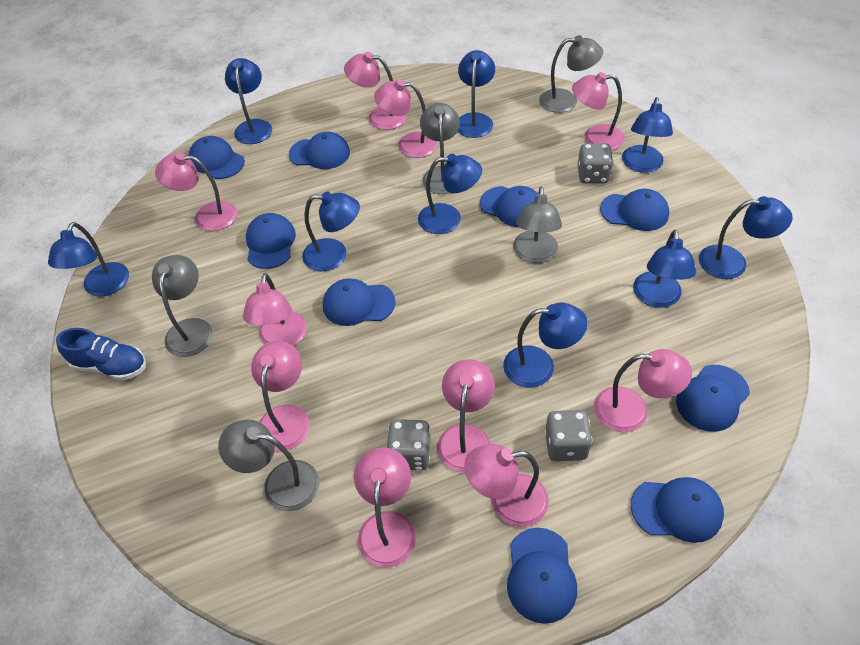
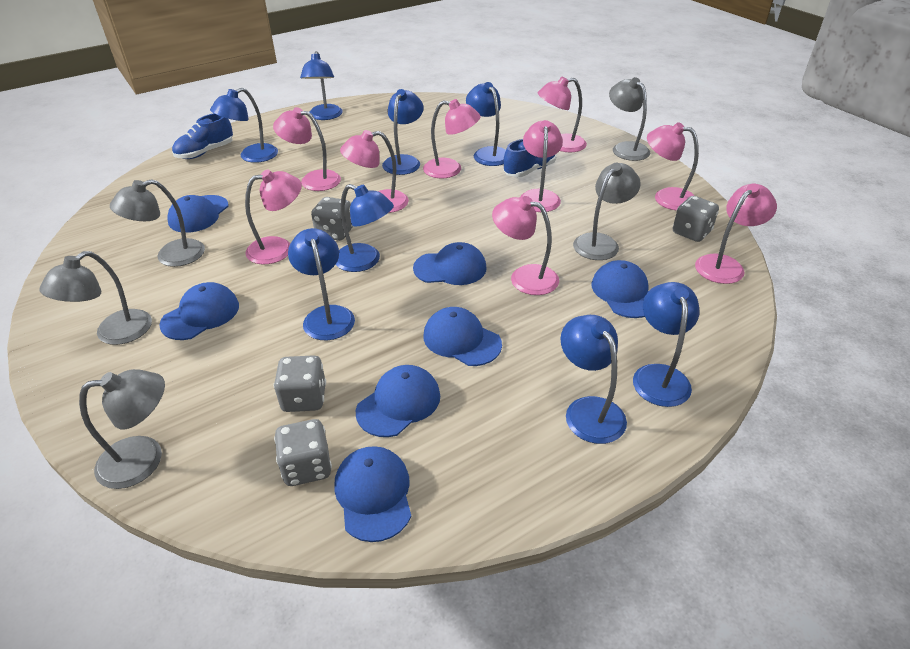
blue cap: 9 -> 7
blue lamp: 9 -> 8
blue shoe: 1 -> 2
grey dice: 3 -> 4
pink lamp: 10 -> 9

